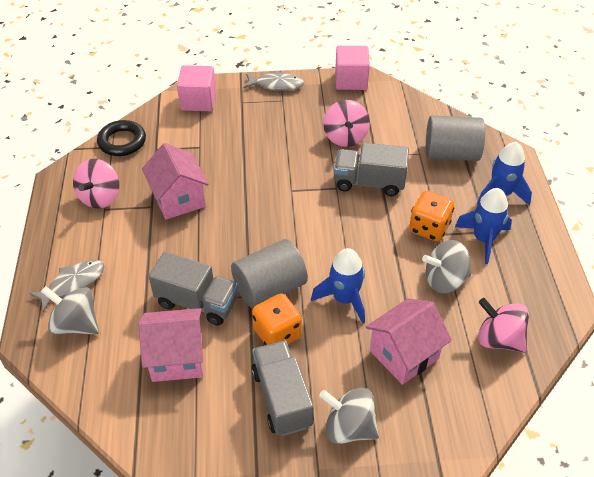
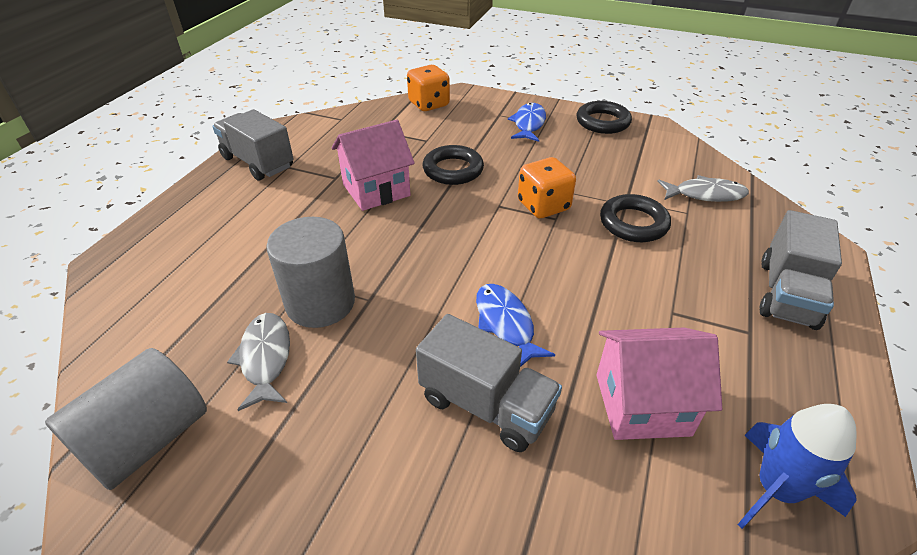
black ring: 1 -> 3
blue fish: 0 -> 2
blue rocket: 3 -> 1
grey spinning top: 3 -> 0
pink cube: 2 -> 0
pink house: 3 -> 2
pink spinning top: 3 -> 0

